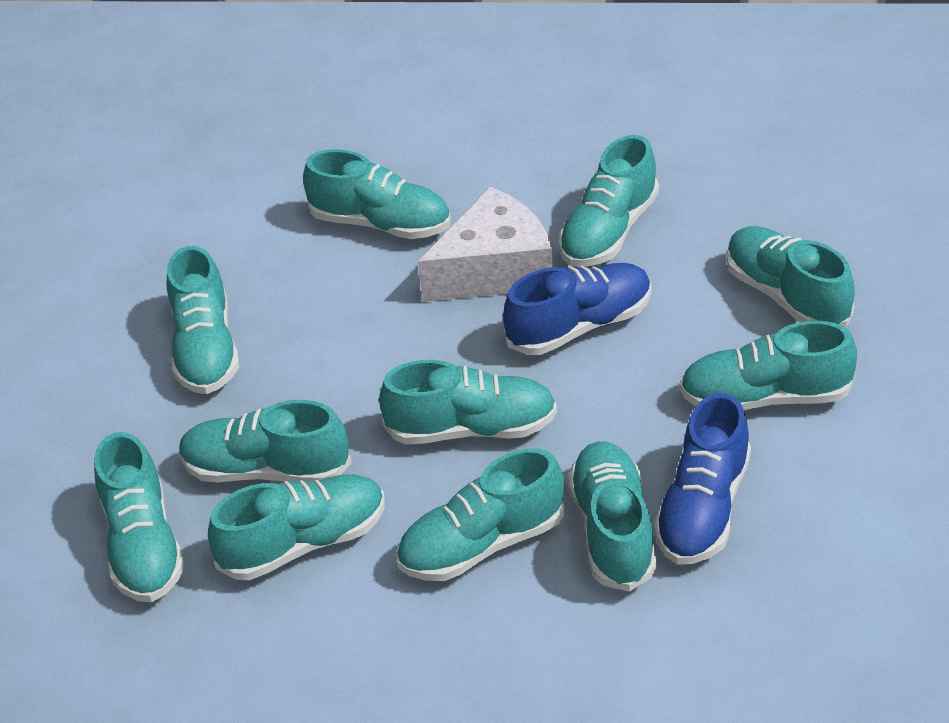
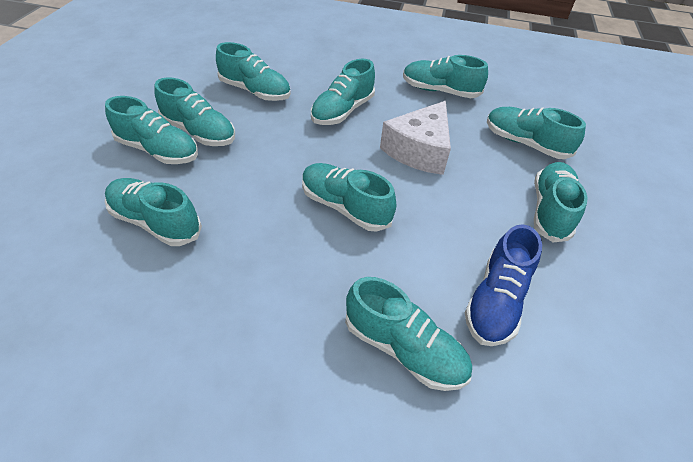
blue shoe: 2 -> 1
turquoise shoe: 11 -> 10

